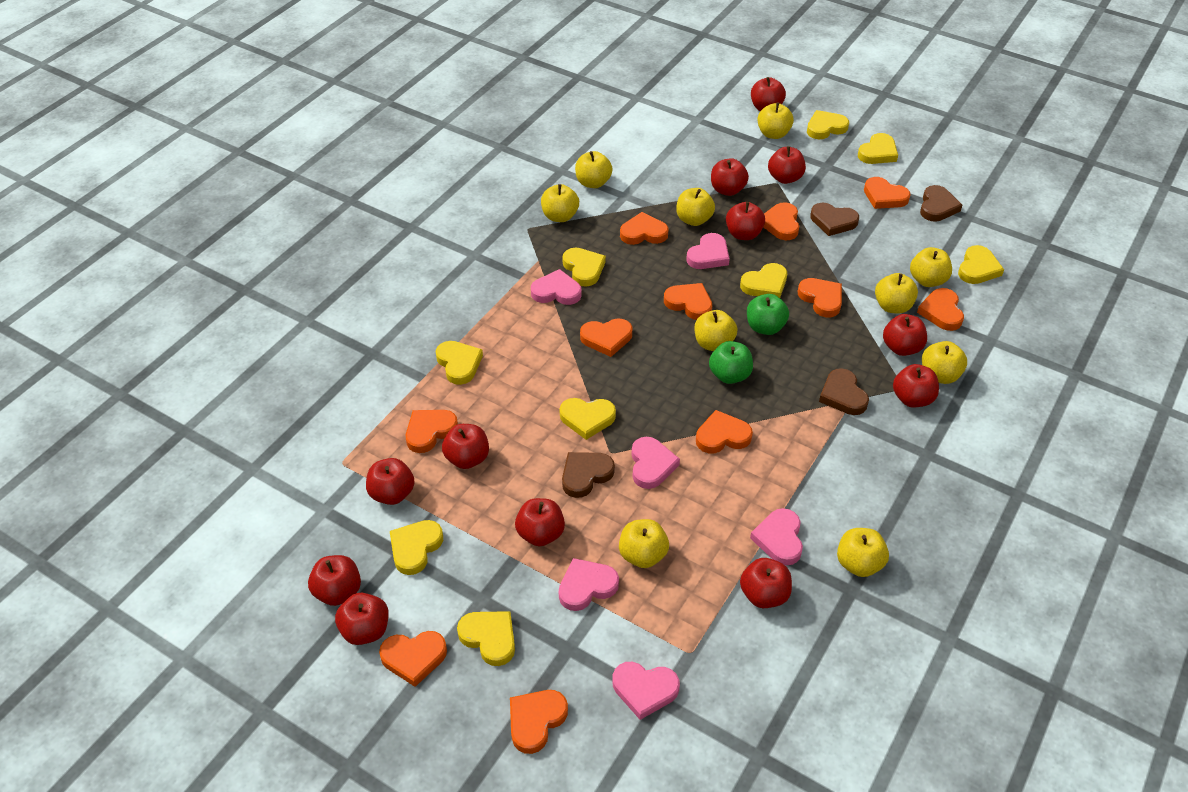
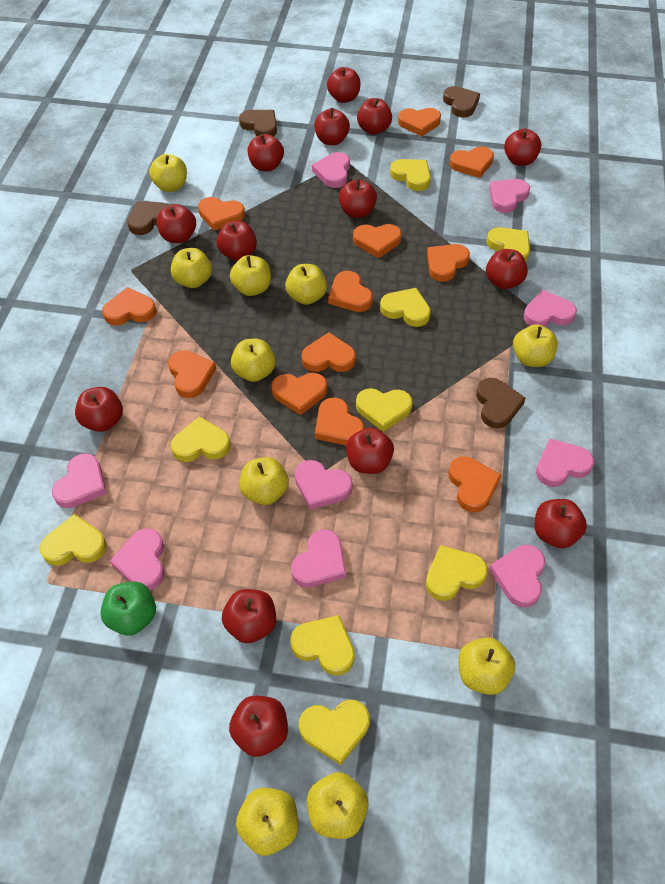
green apple: 2 -> 1
orange heart: 11 -> 12
pink heart: 6 -> 9
red apple: 12 -> 14

